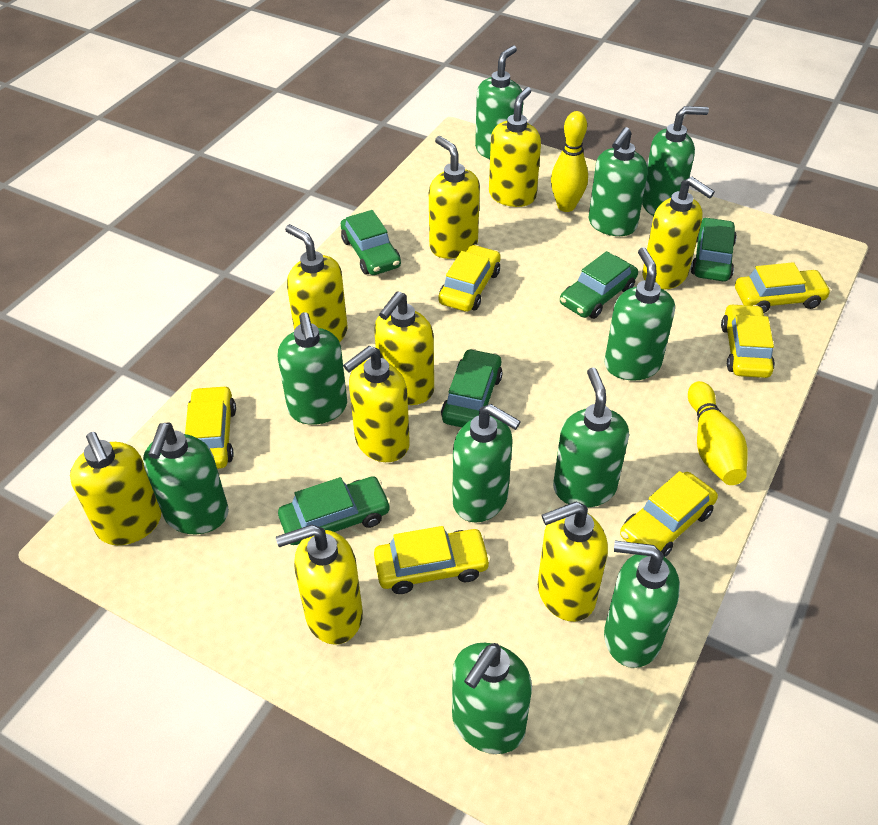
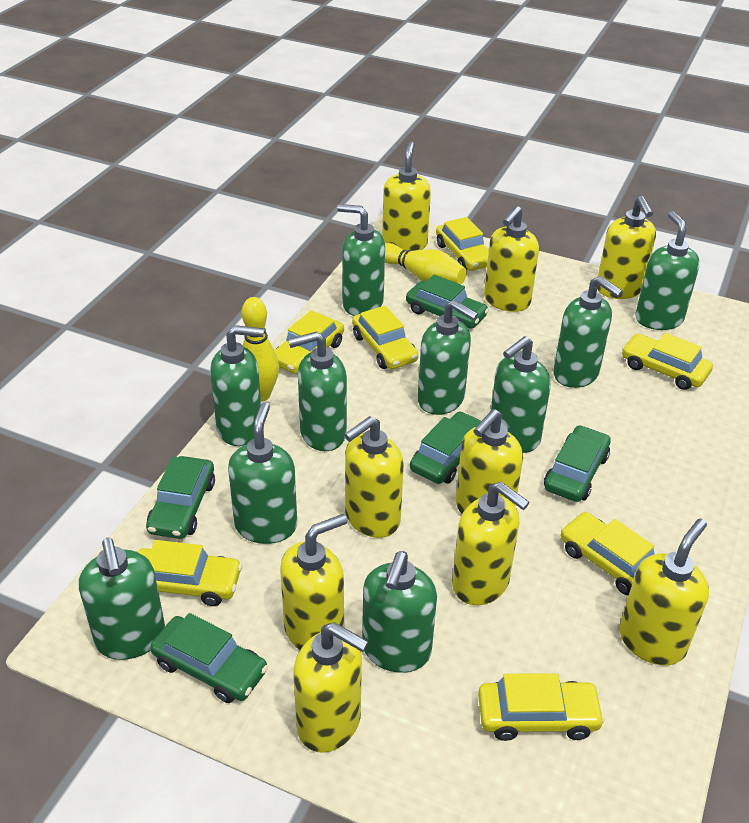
yellow car: 6 -> 7

